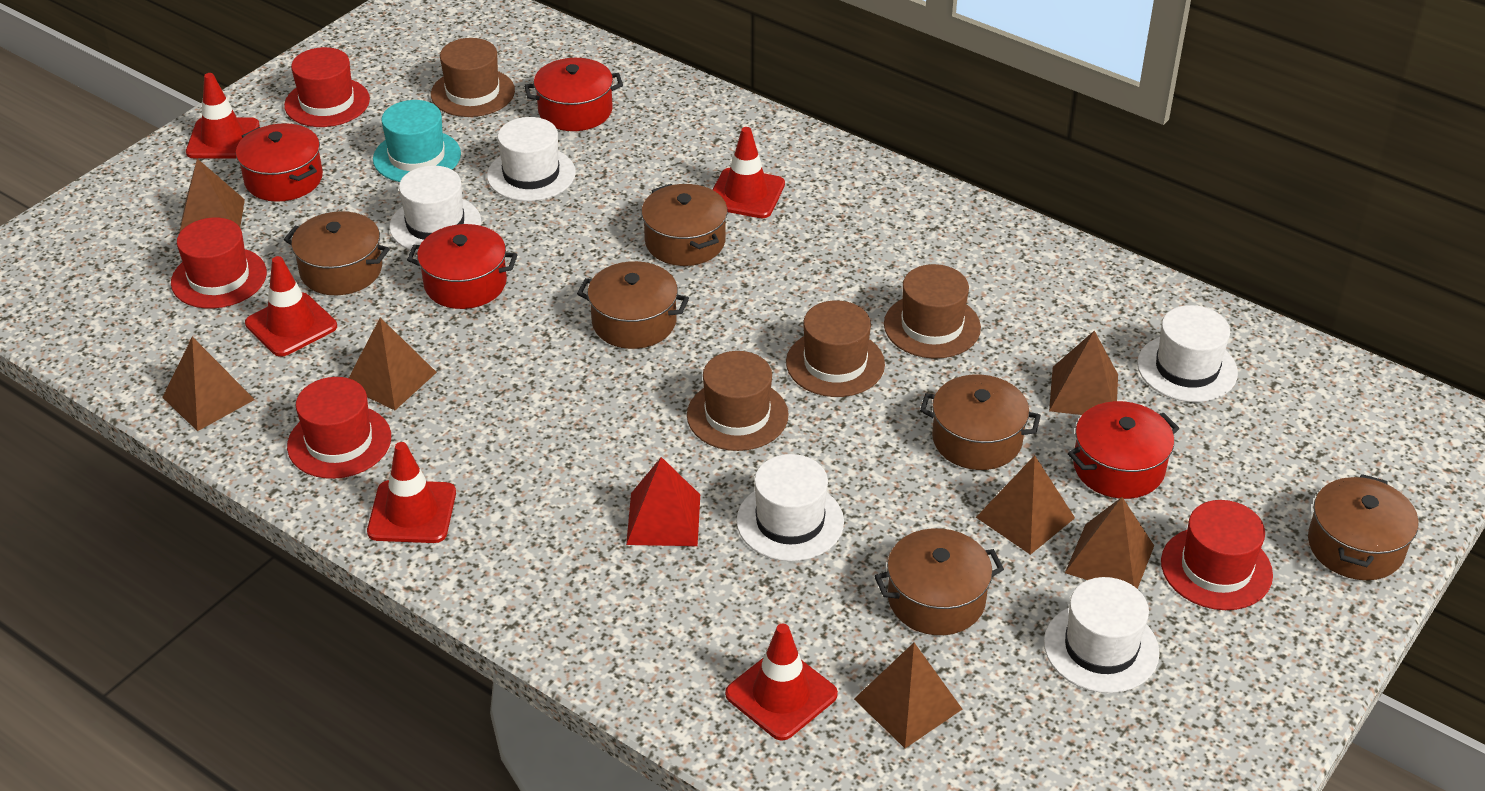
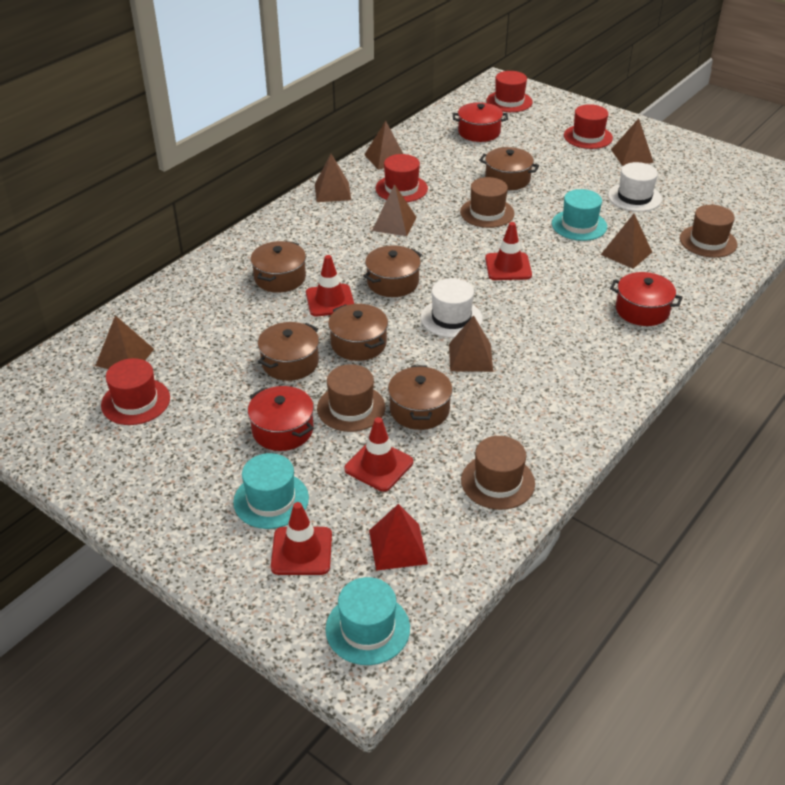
red pot: 4 -> 3
red traffic cone: 5 -> 4
turquoise hat: 1 -> 3
white hat: 5 -> 2

